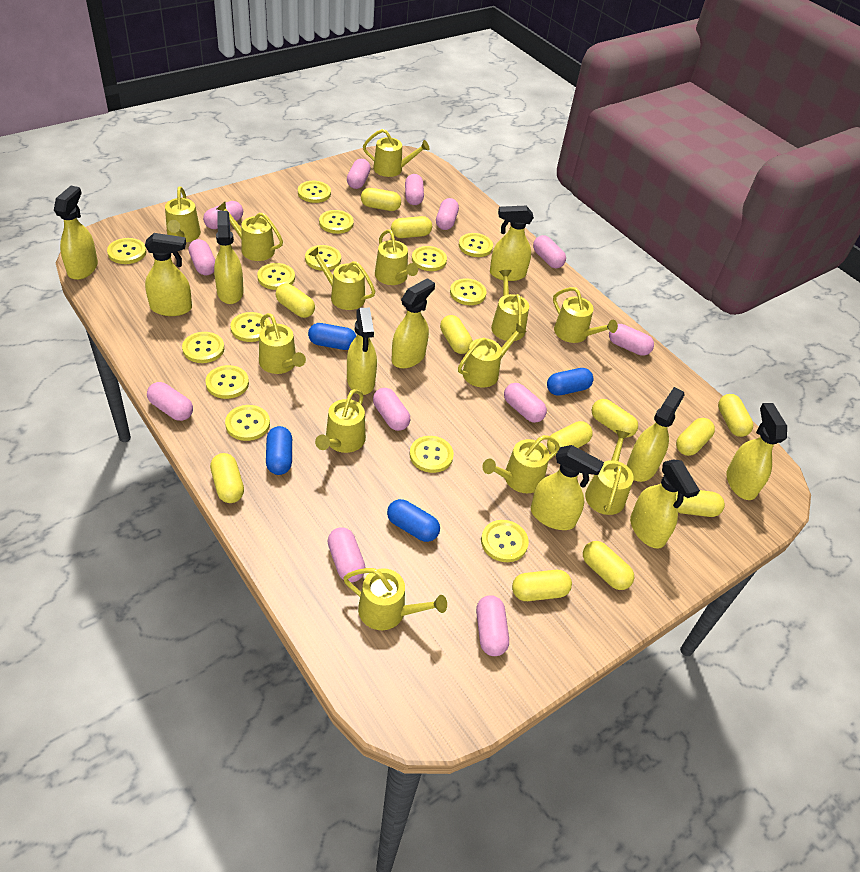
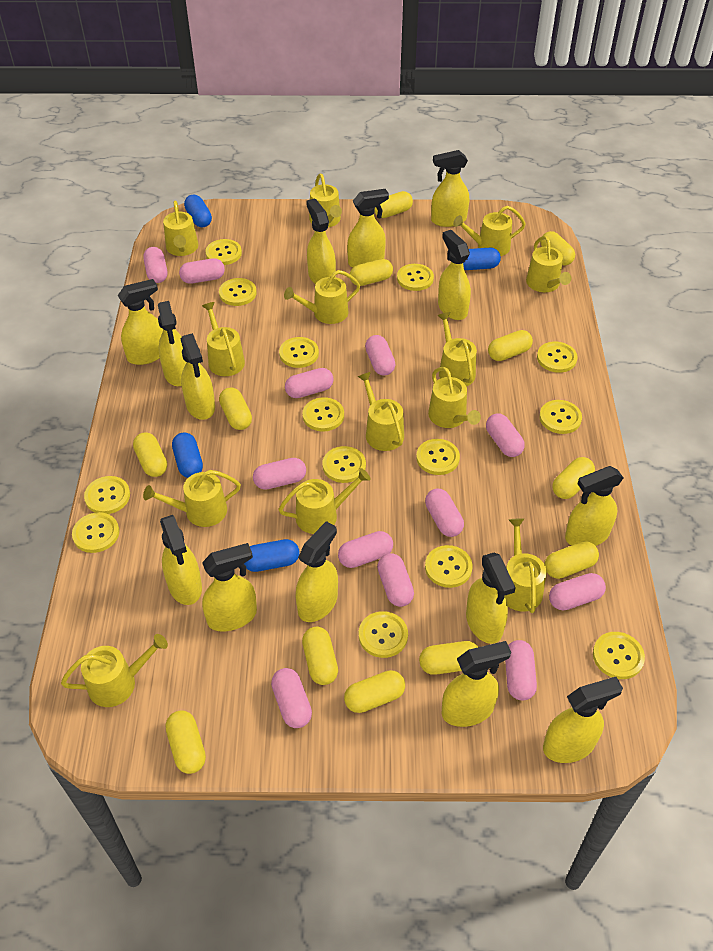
yellow spray bottle: 10 -> 14

